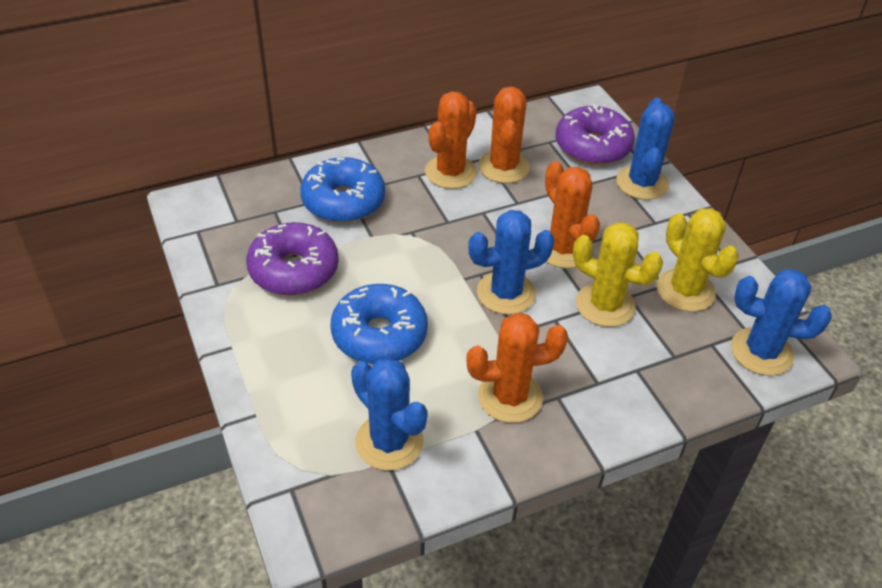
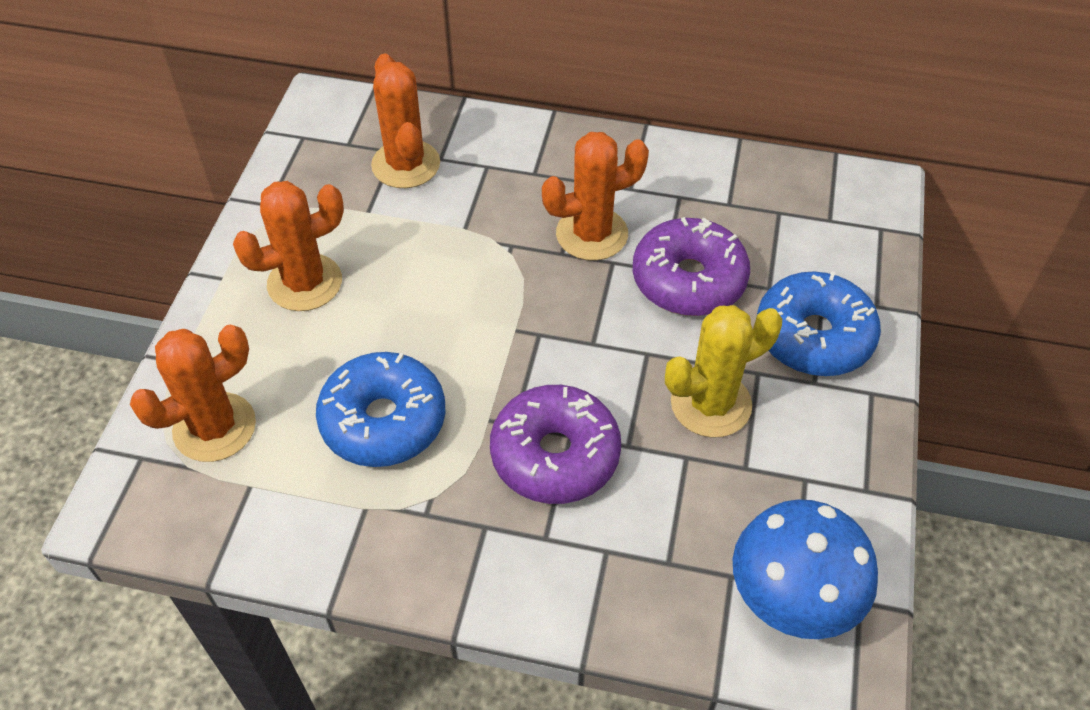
blue cactus: 4 -> 0
blue mushroom: 0 -> 1
yellow cactus: 2 -> 1

